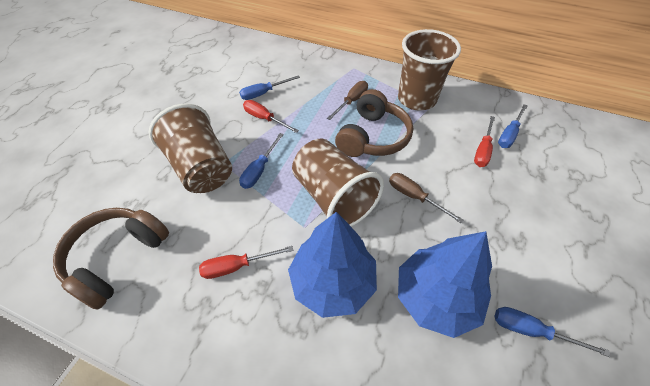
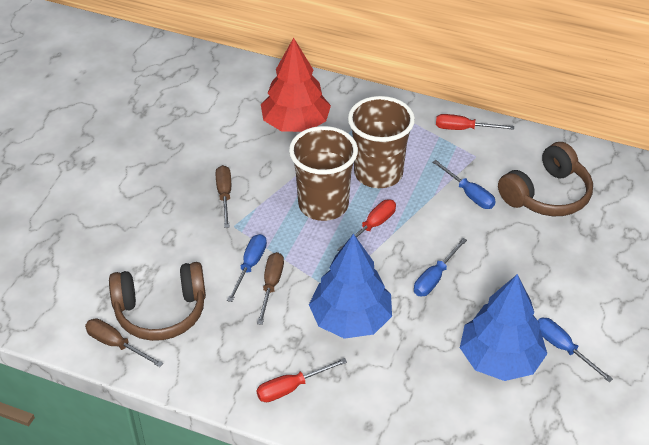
brown cup: 3 -> 2
brown screwdriver: 2 -> 3
red tree: 0 -> 1

